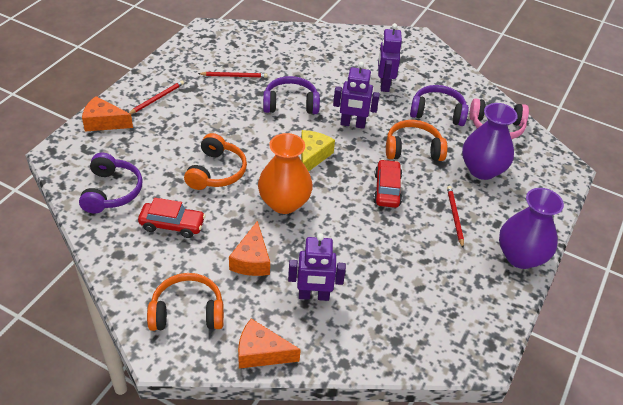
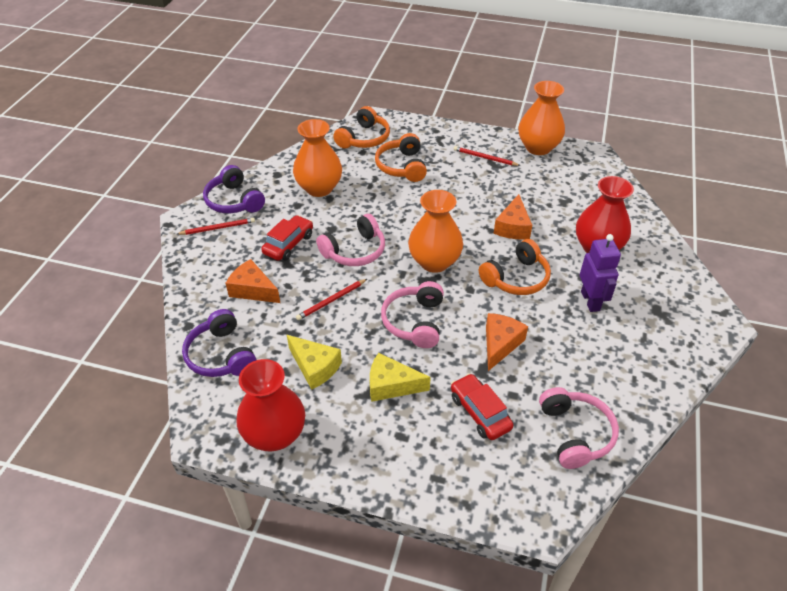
orange vase: 1 -> 3
pink headphones: 1 -> 3
purple headphones: 3 -> 2
purple robot: 3 -> 1
purple vase: 2 -> 0
red vase: 0 -> 2
yellow cheese: 1 -> 2

